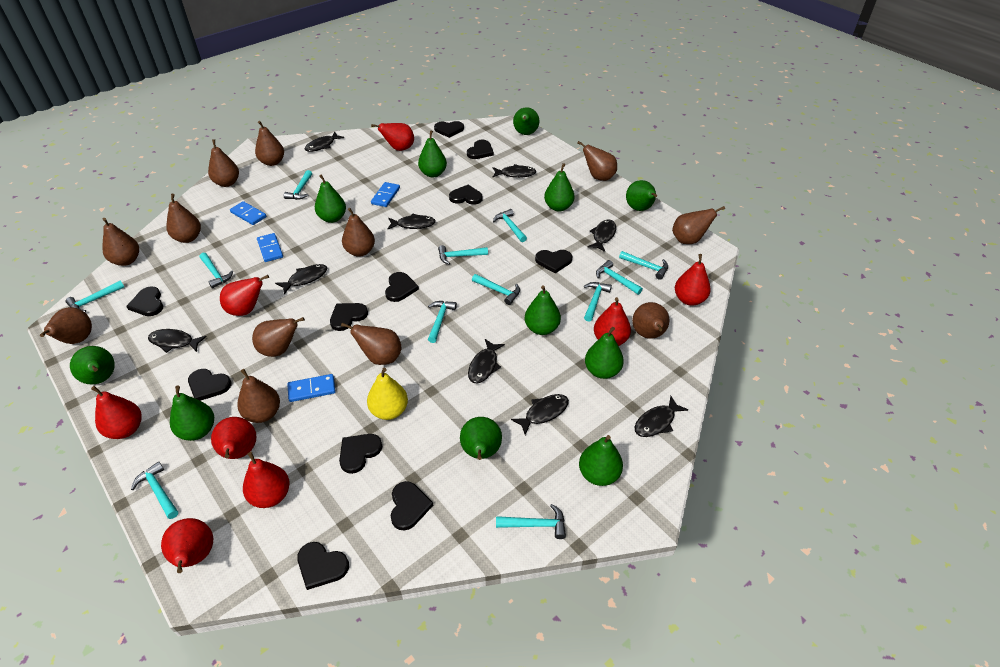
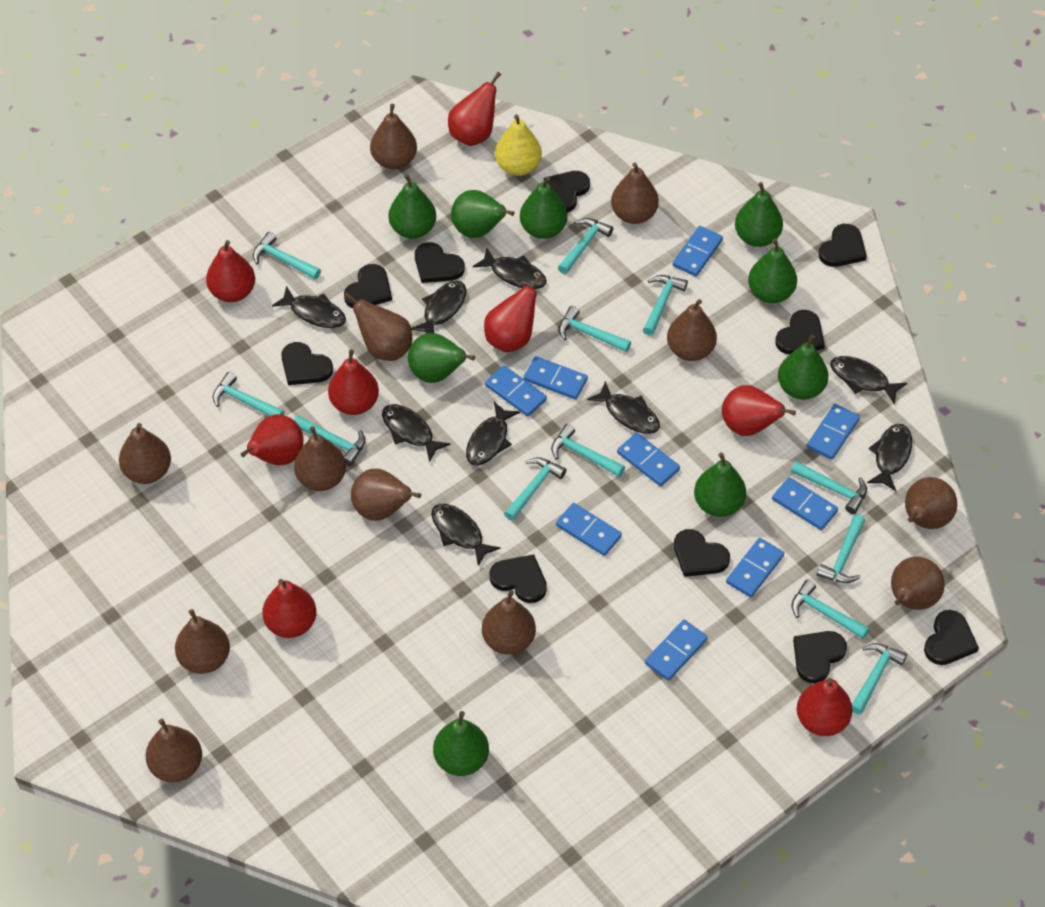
black heart: 11 -> 10
blue domino: 4 -> 9
green pear: 11 -> 9

